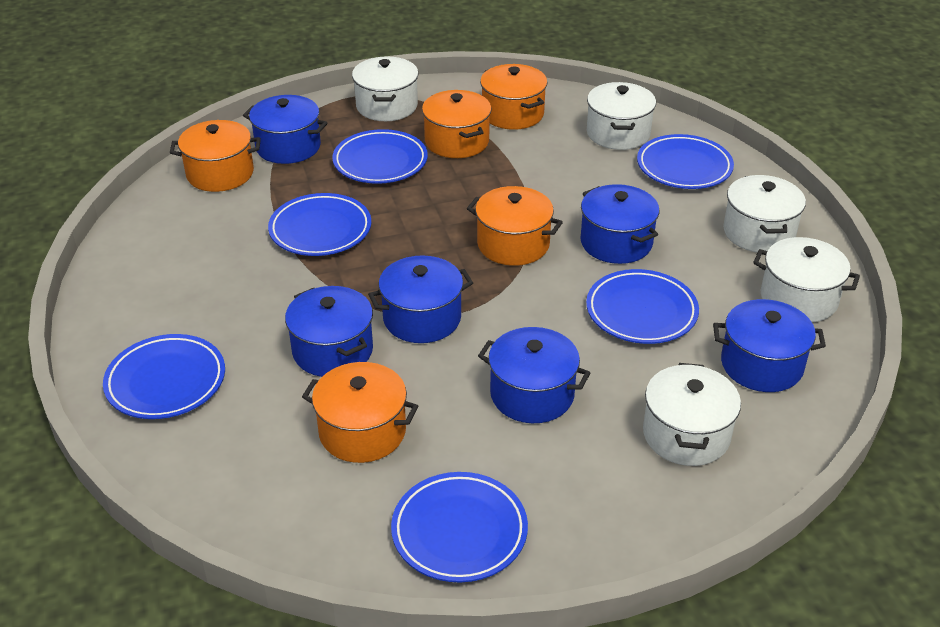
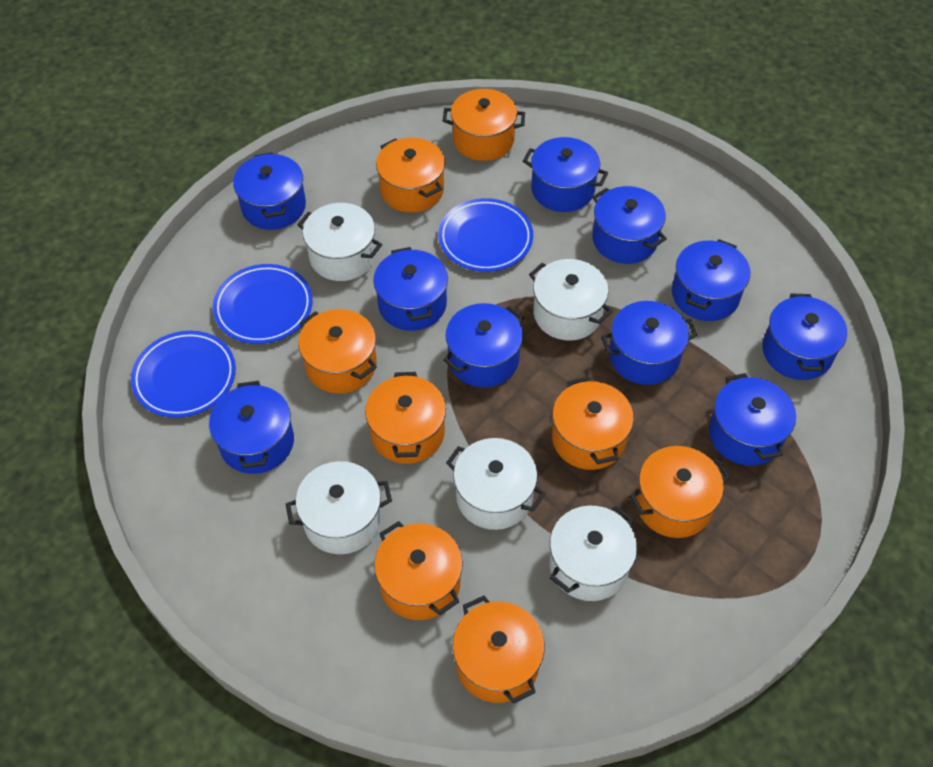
blue plate: 6 -> 3
blue pot: 6 -> 10
orange pot: 5 -> 8

